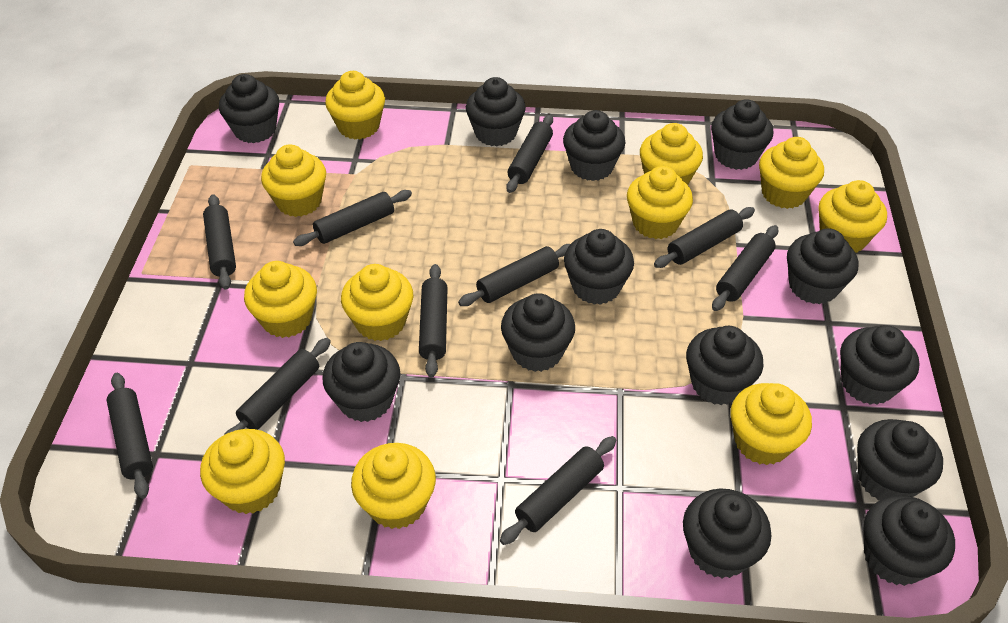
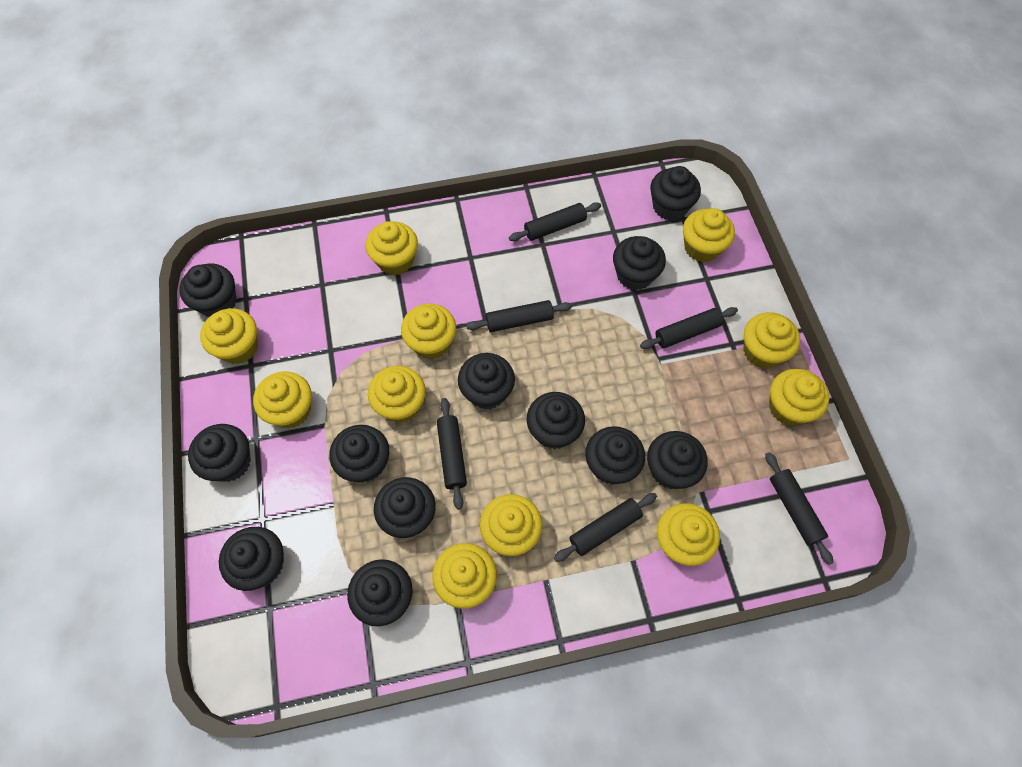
black cupcake: 13 -> 12
black rolling pin: 10 -> 6

